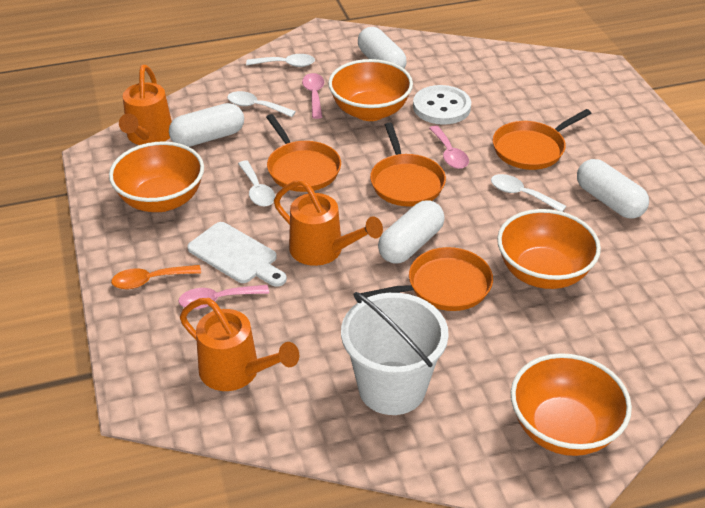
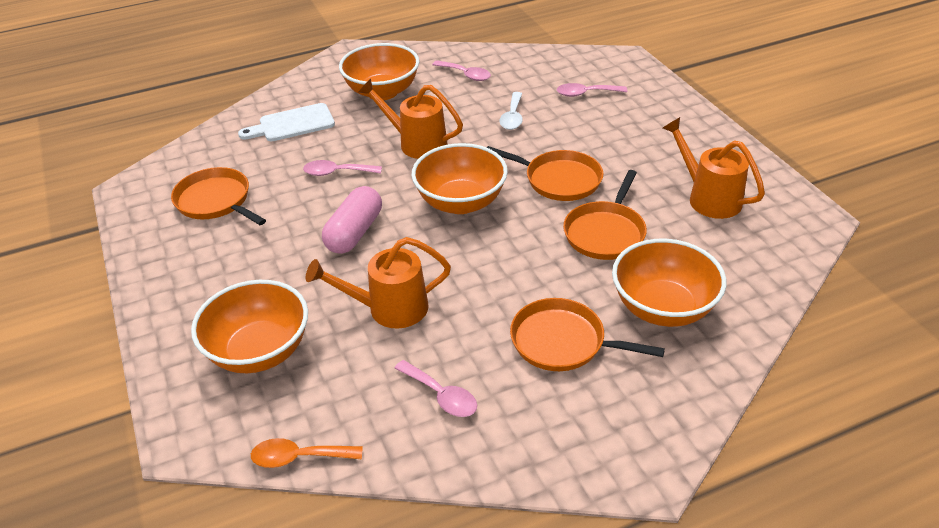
pink capsule: 0 -> 1
pink spoon: 3 -> 4
white bucket: 1 -> 0
white button: 1 -> 0
white capsule: 4 -> 0
white spoon: 4 -> 1

